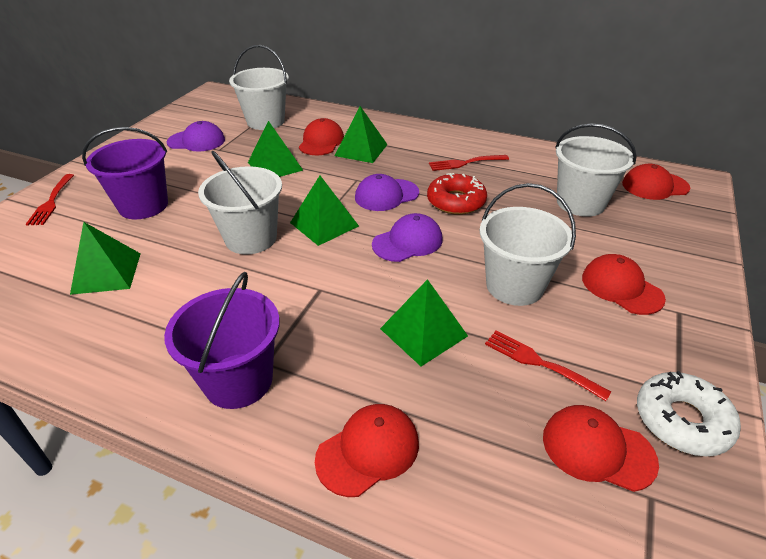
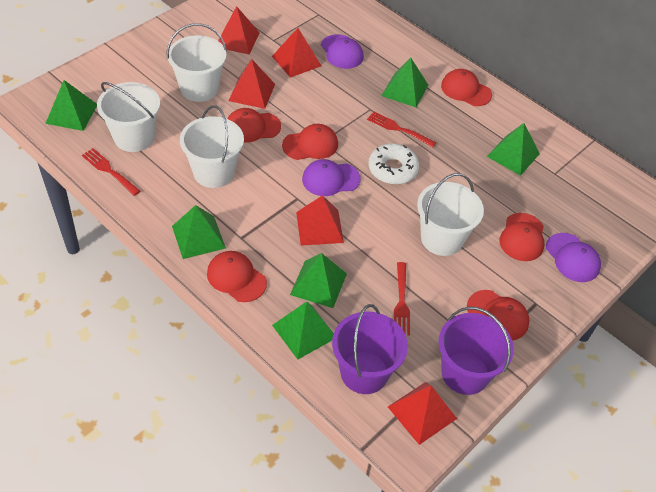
green pyramid: 5 -> 6
red cap: 5 -> 6
red donut: 1 -> 0
red pyramid: 0 -> 5

